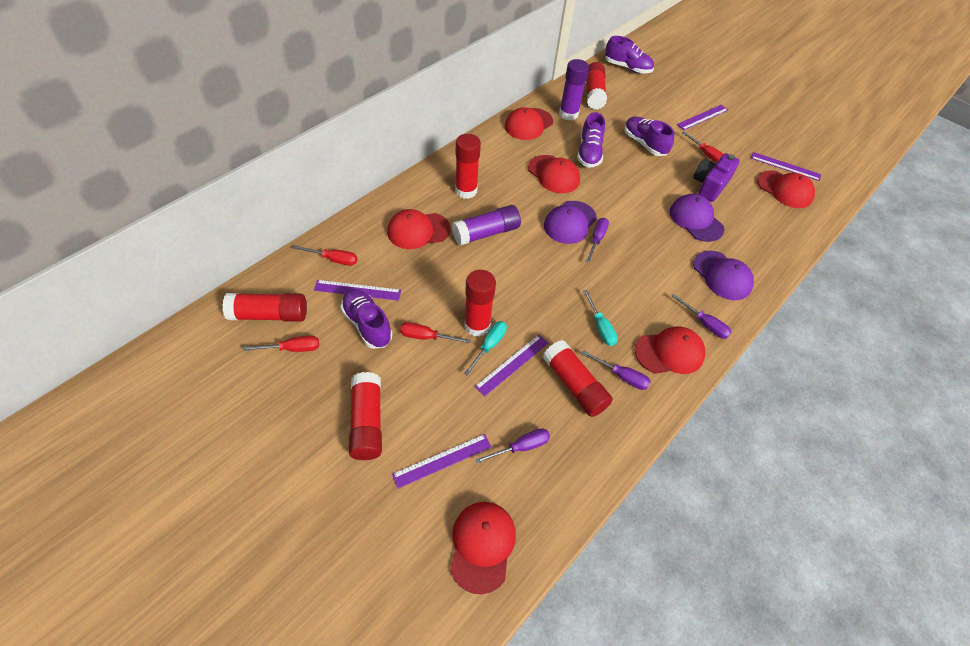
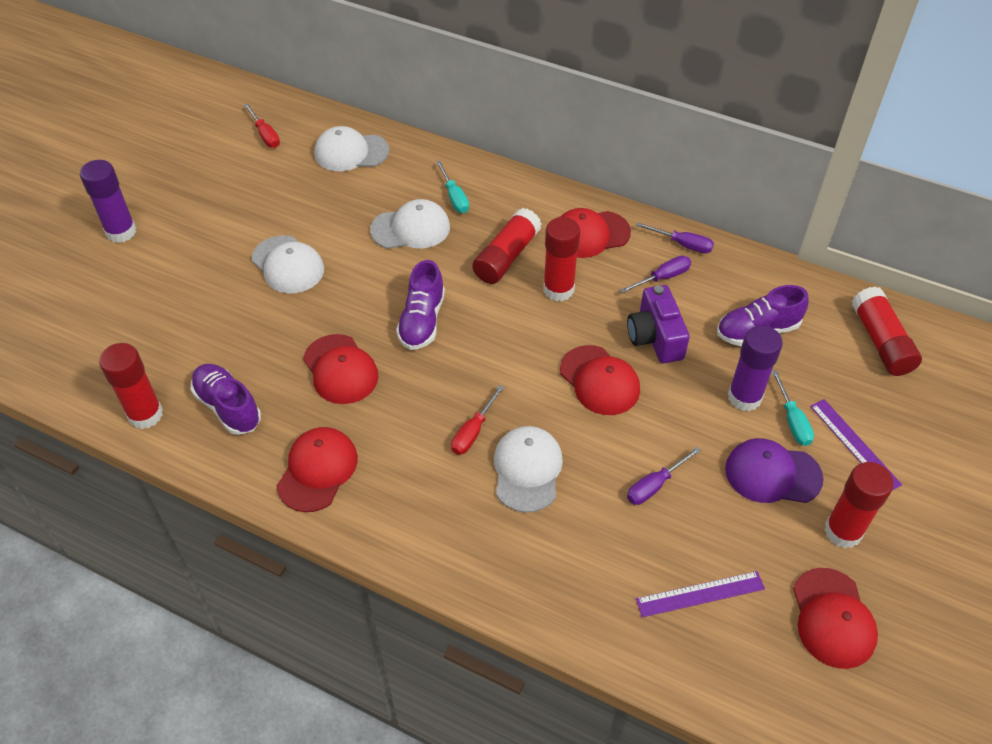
purple cap: 3 -> 1
purple ruler: 5 -> 2
purple screwdriver: 4 -> 3
purple shoe: 4 -> 3
red cap: 6 -> 5
red glue stick: 6 -> 5
red screwdriver: 4 -> 2
white cap: 0 -> 4

